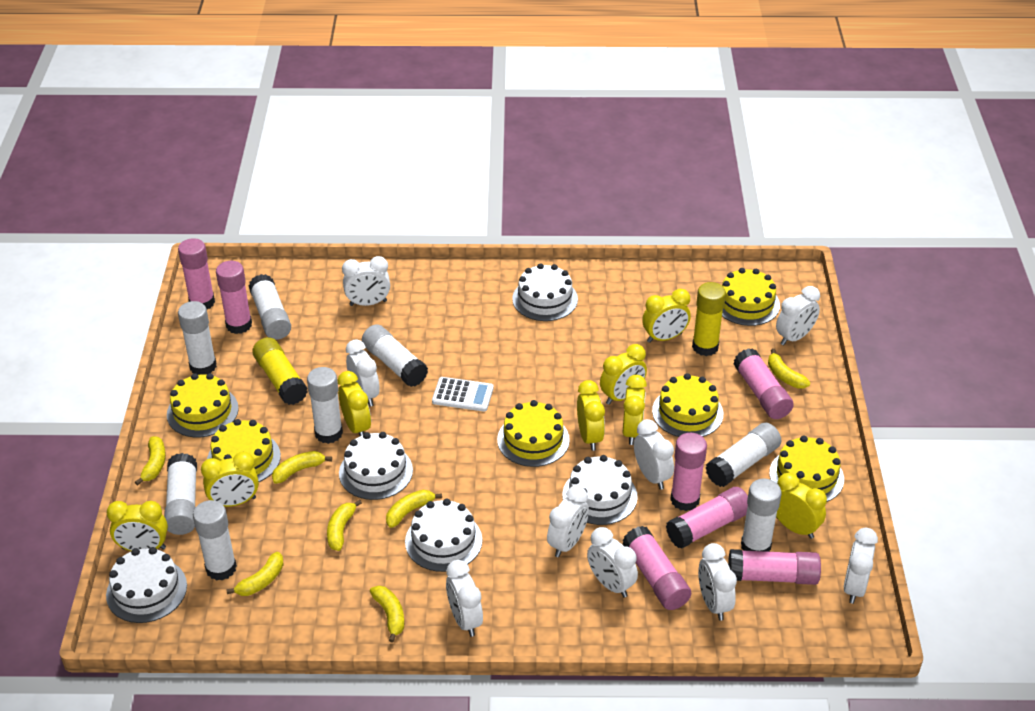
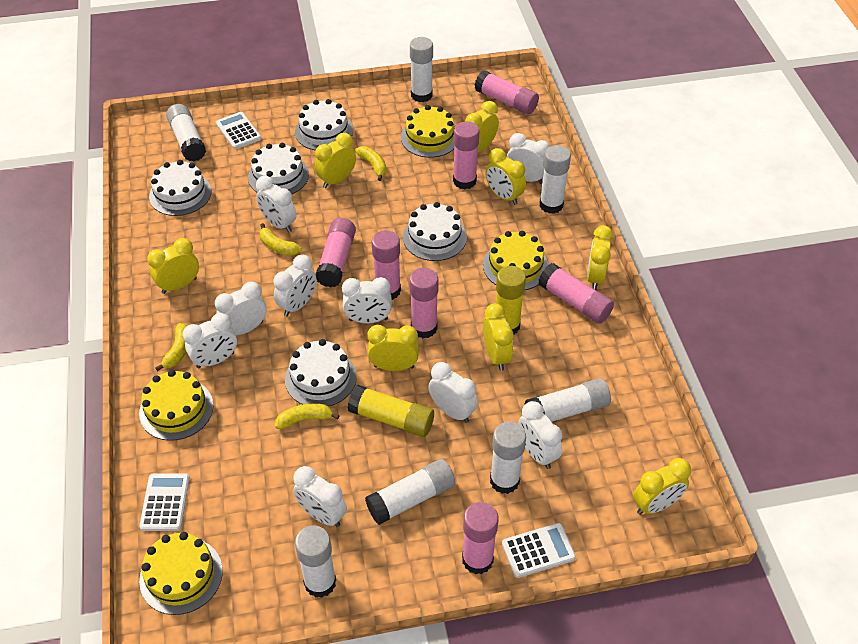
white calculator: 1 -> 3
white glue stick: 8 -> 7
yellow banana: 7 -> 4
yellow cake: 6 -> 4

